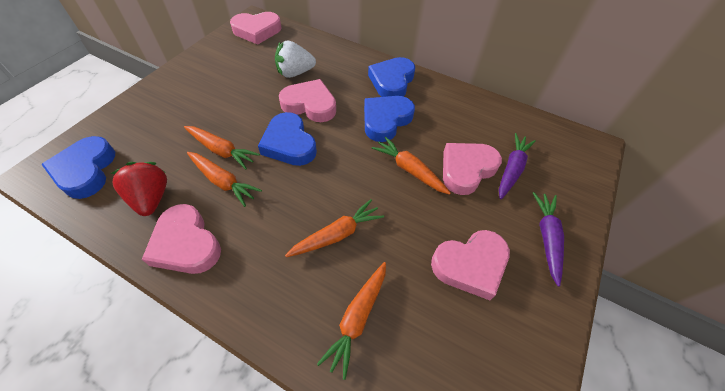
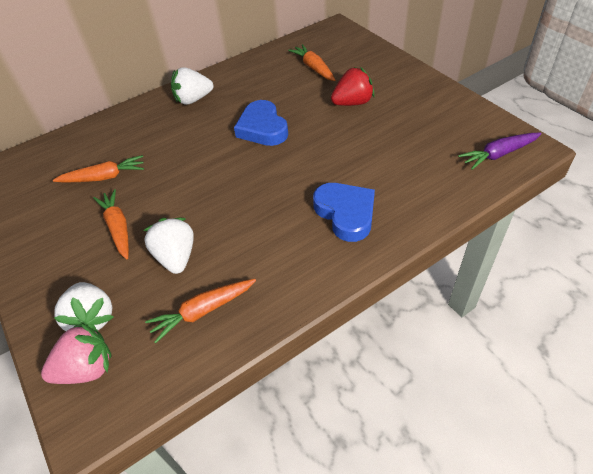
blue heart: 4 -> 2
orange carrot: 5 -> 4
pink heart: 5 -> 0
pink strawberry: 0 -> 1
purple carrot: 2 -> 1
white strawberry: 1 -> 3

